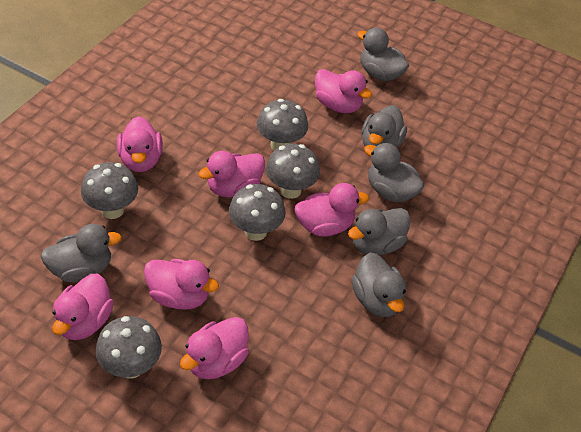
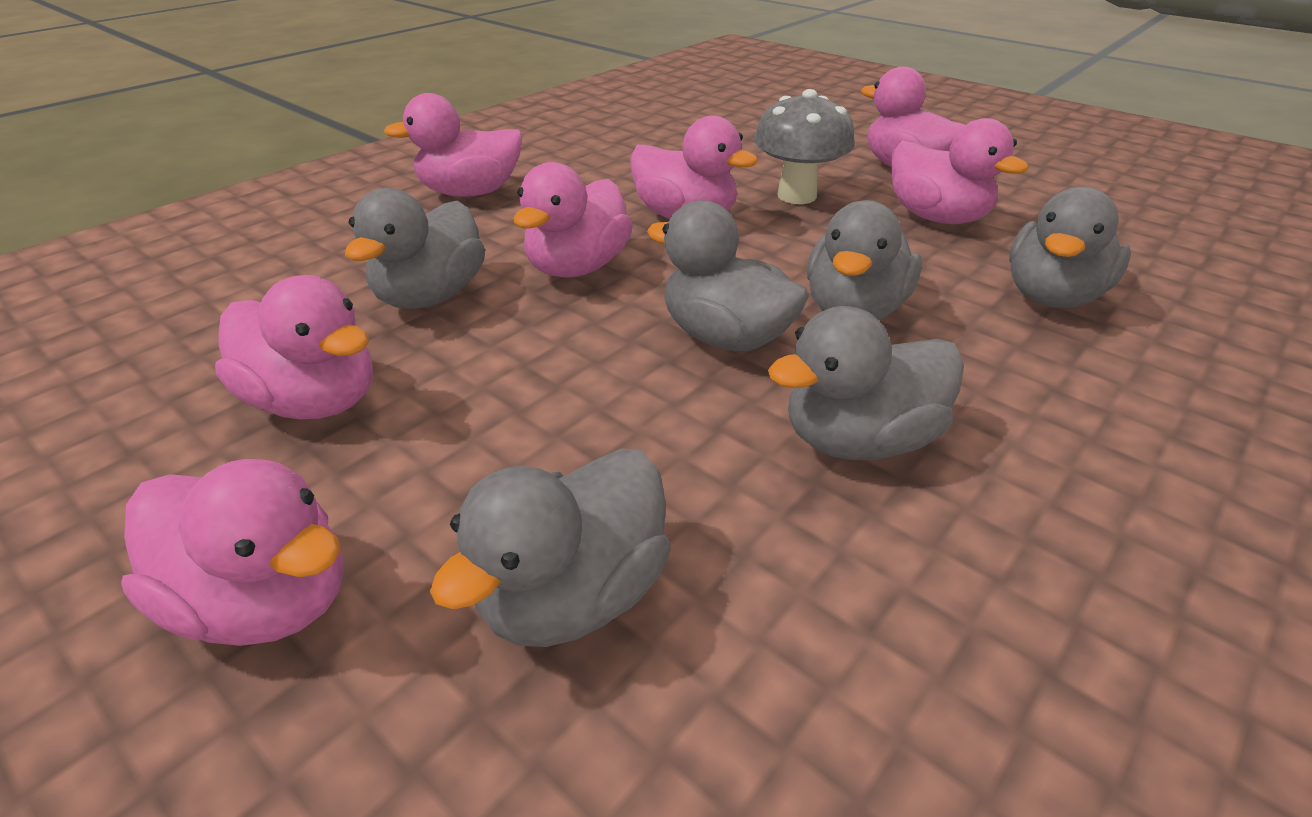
grey mushroom: 5 -> 1

